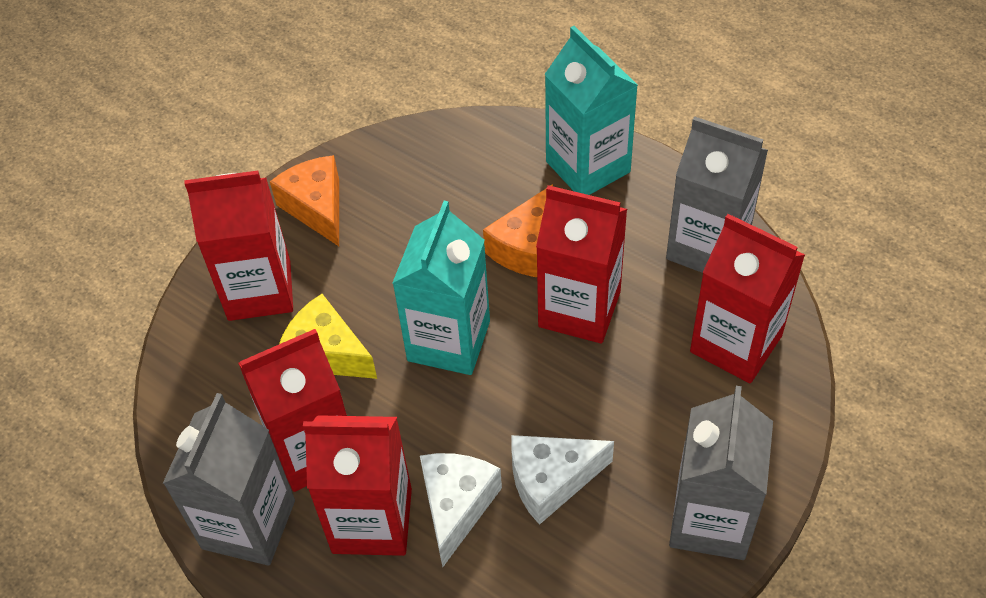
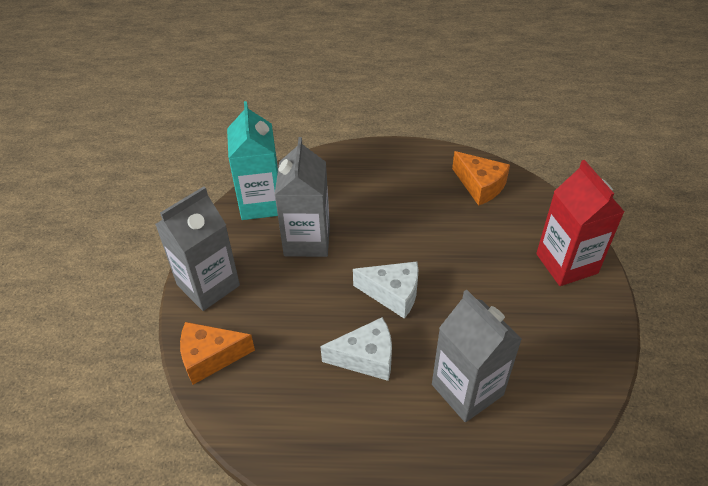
red carton: 5 -> 1
turquoise carton: 2 -> 1
yellow cheese: 1 -> 0

